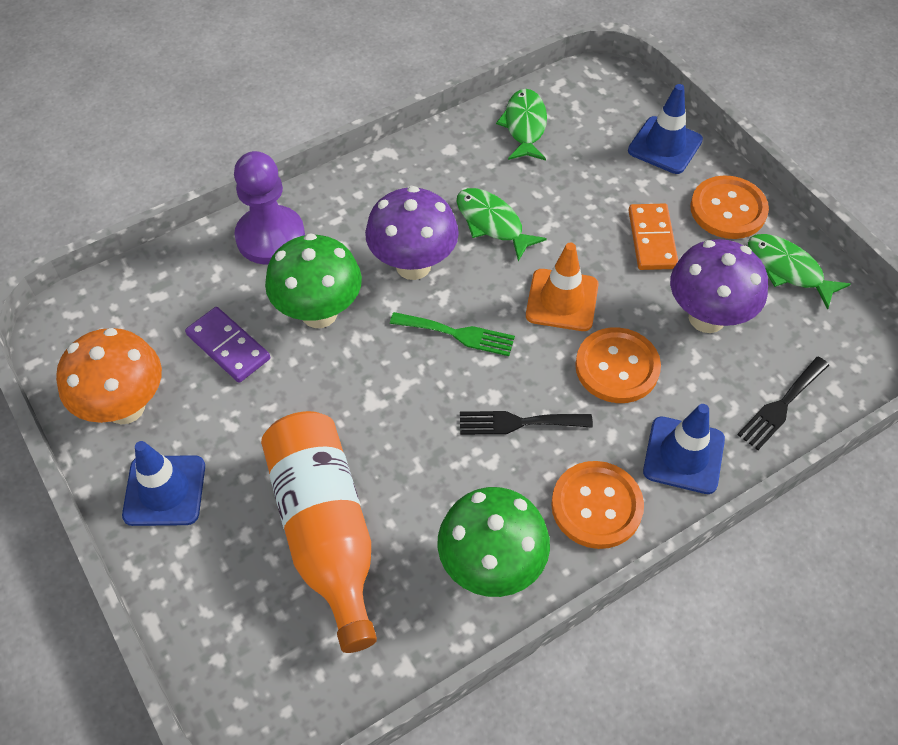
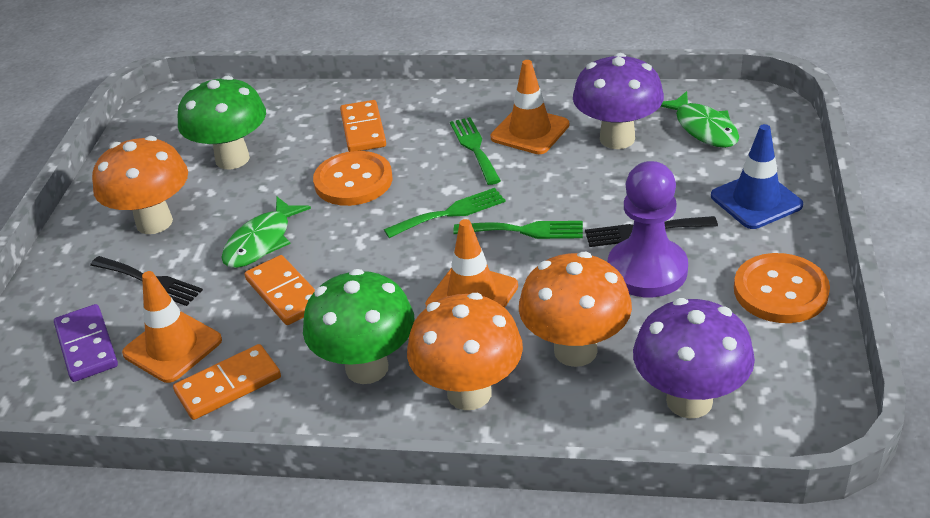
blue traffic cone: 3 -> 1
green fish: 3 -> 2
green fork: 1 -> 3
orange bottle: 1 -> 0
orange button: 3 -> 2
orange domino: 1 -> 3
orange mushroom: 1 -> 3
orange traffic cone: 1 -> 3

